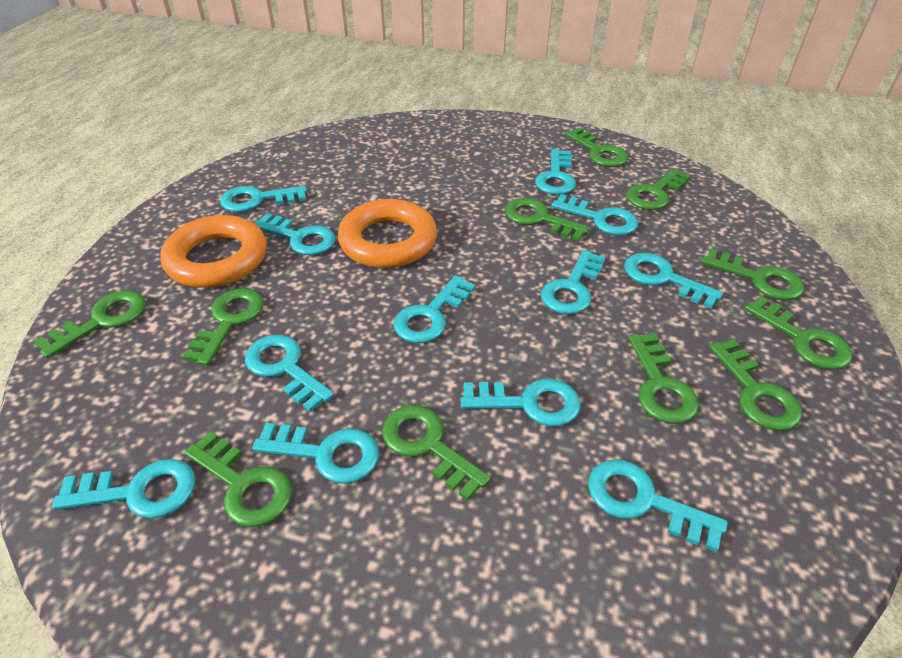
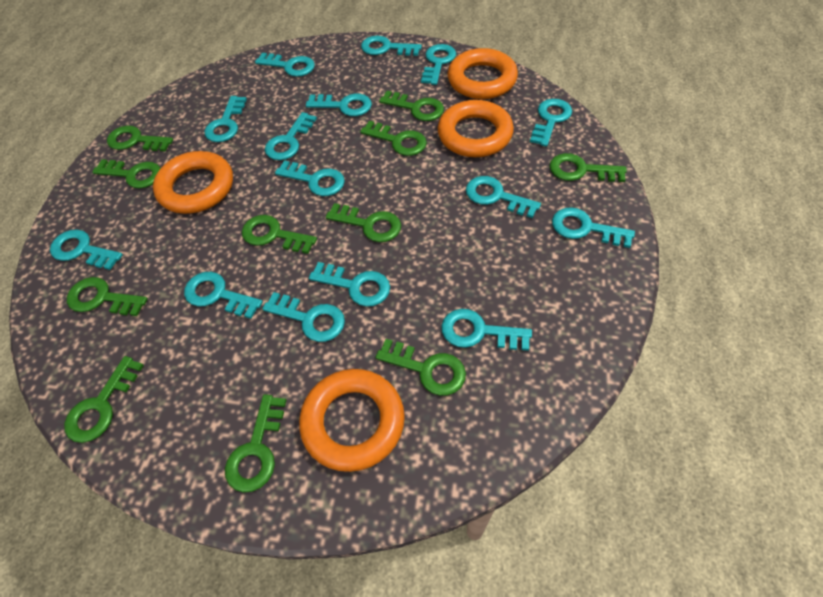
orange ring: 2 -> 4
turquoise key: 12 -> 15

